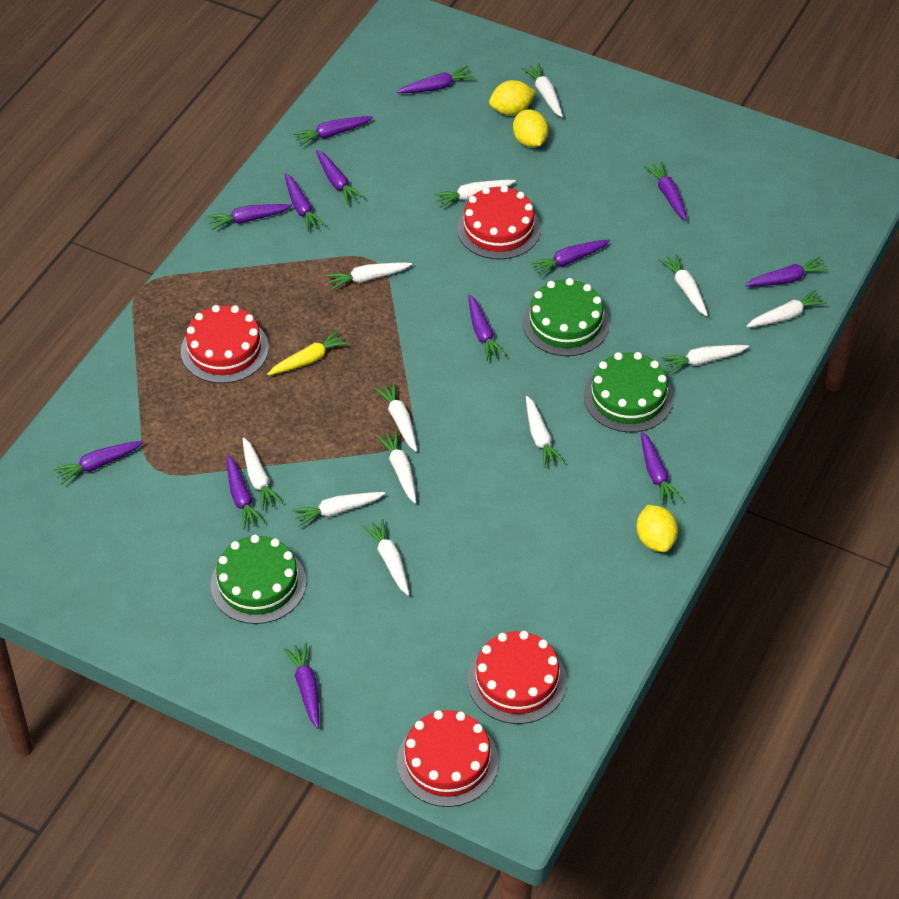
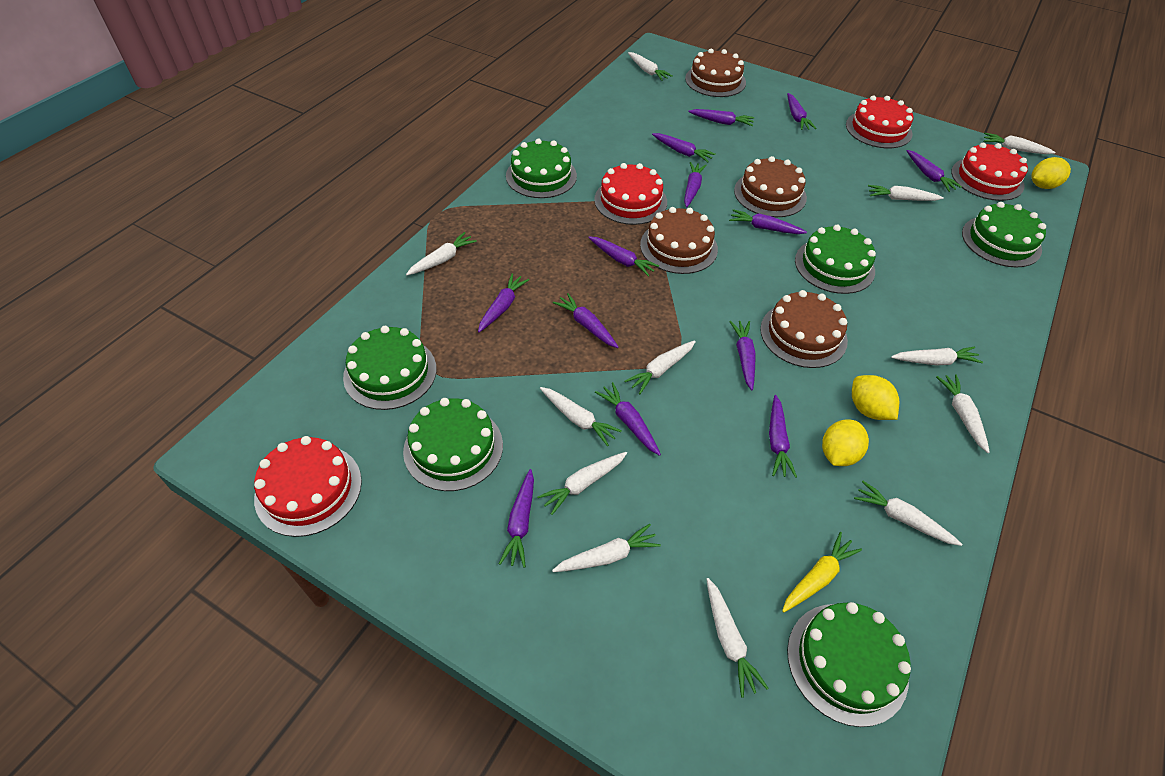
brown cake: 0 -> 4
green cake: 3 -> 6

